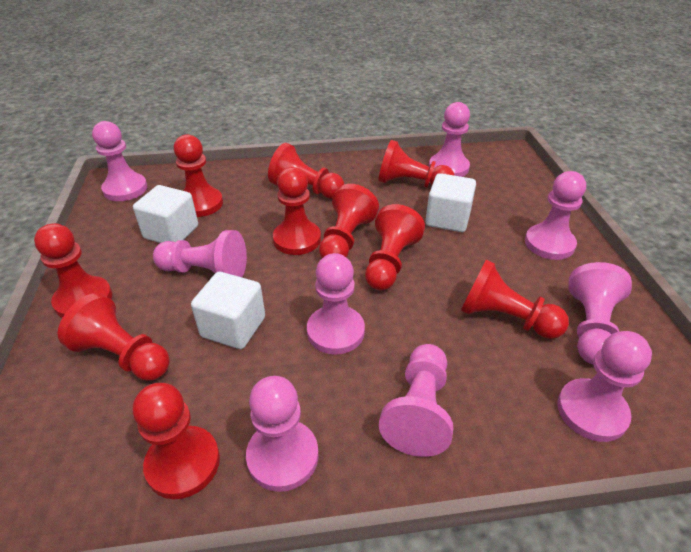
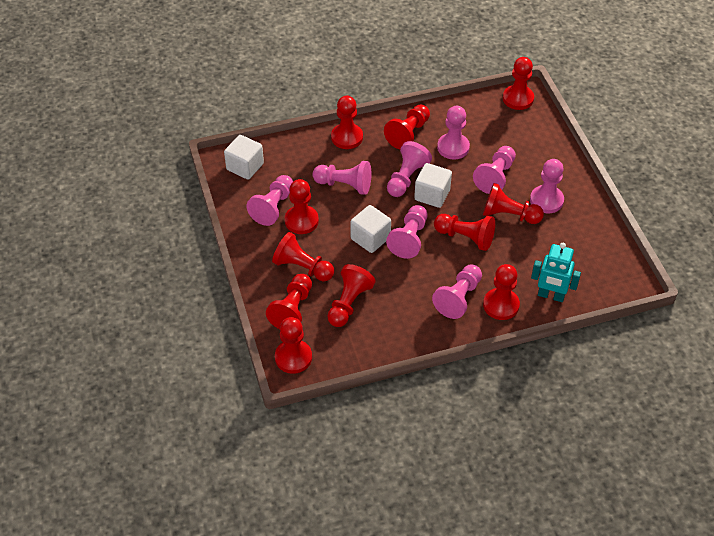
pink pawn: 9 -> 8
red pawn: 10 -> 11
turquoise robot: 0 -> 1

